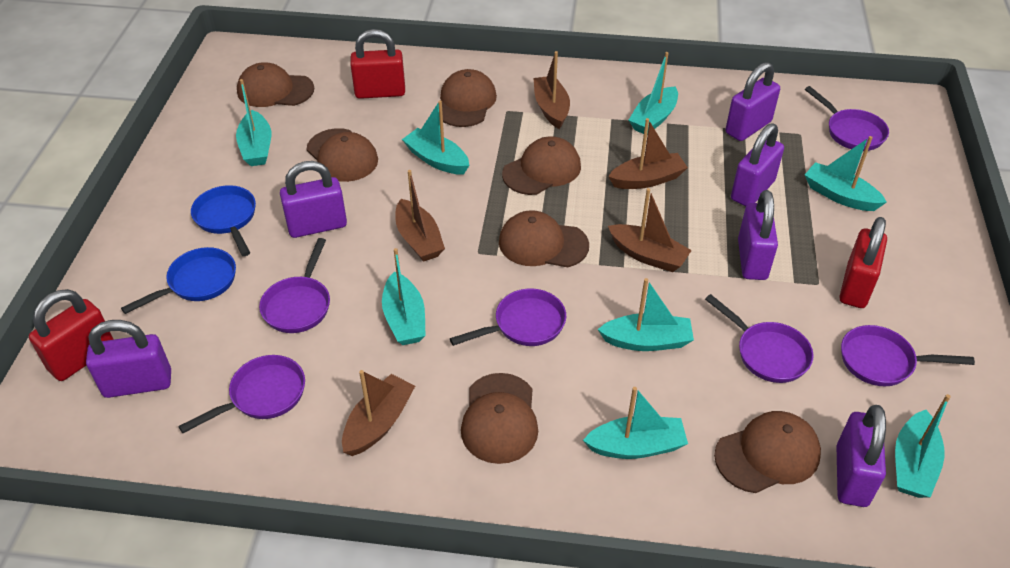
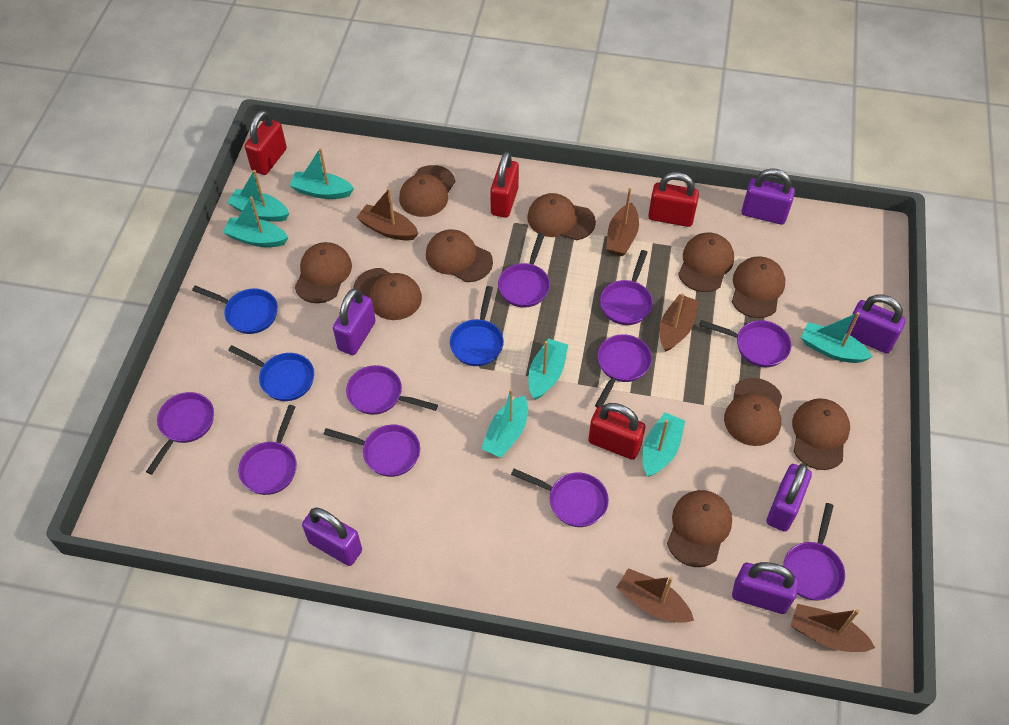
blue pan: 2 -> 3
brown cap: 7 -> 10
purple pan: 6 -> 10
red padlock: 3 -> 4
turquoise boat: 8 -> 7

